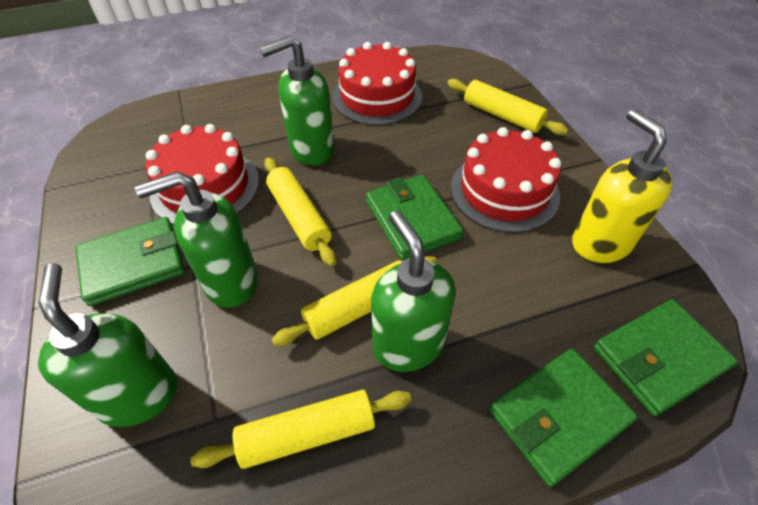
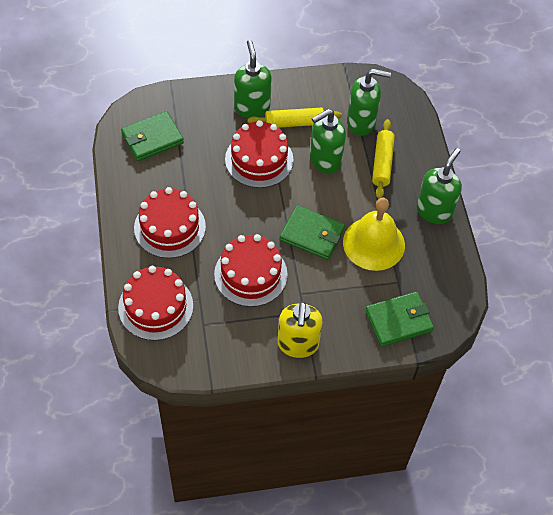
green wallet: 4 -> 3
red cake: 3 -> 4
yellow bell: 0 -> 1
yellow rolling pin: 4 -> 2

